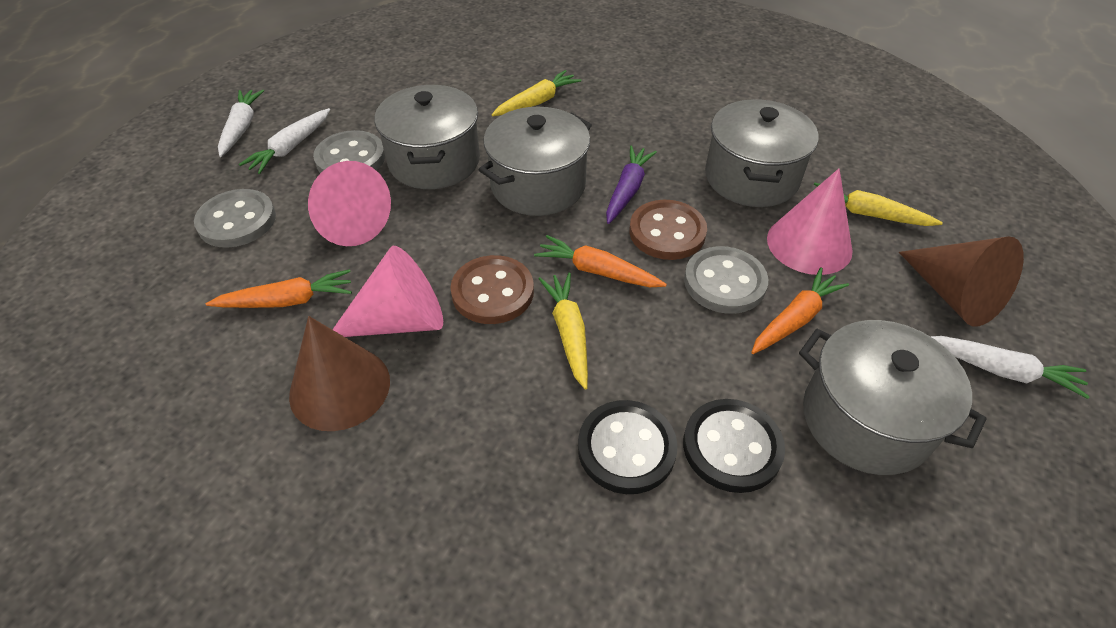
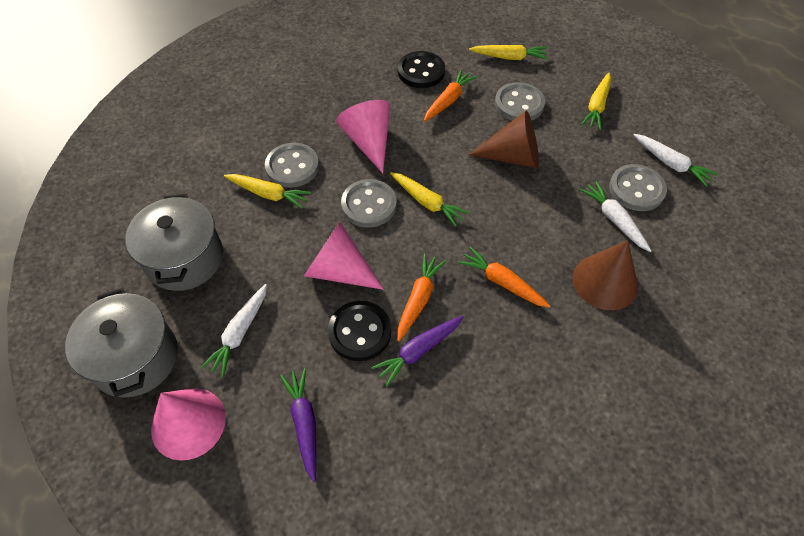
brown button: 2 -> 0
grey button: 3 -> 4
grey pot: 4 -> 2
purple carrot: 1 -> 2
yellow carrot: 3 -> 4

